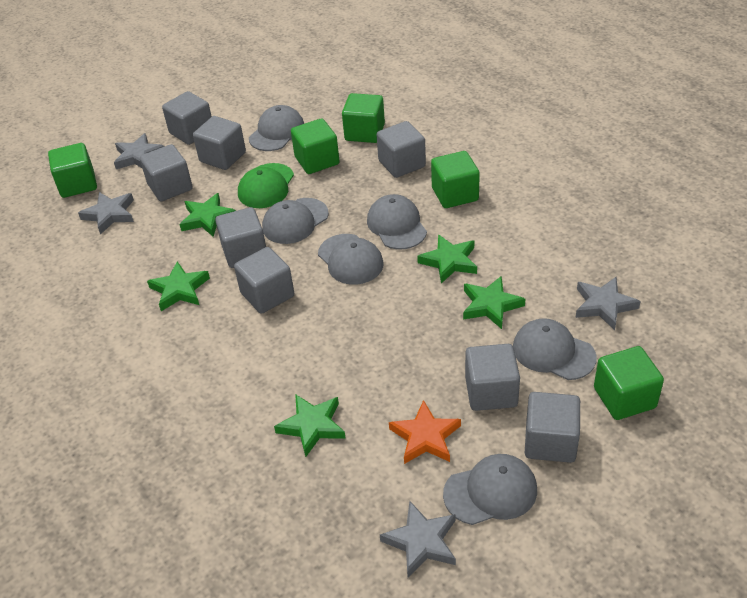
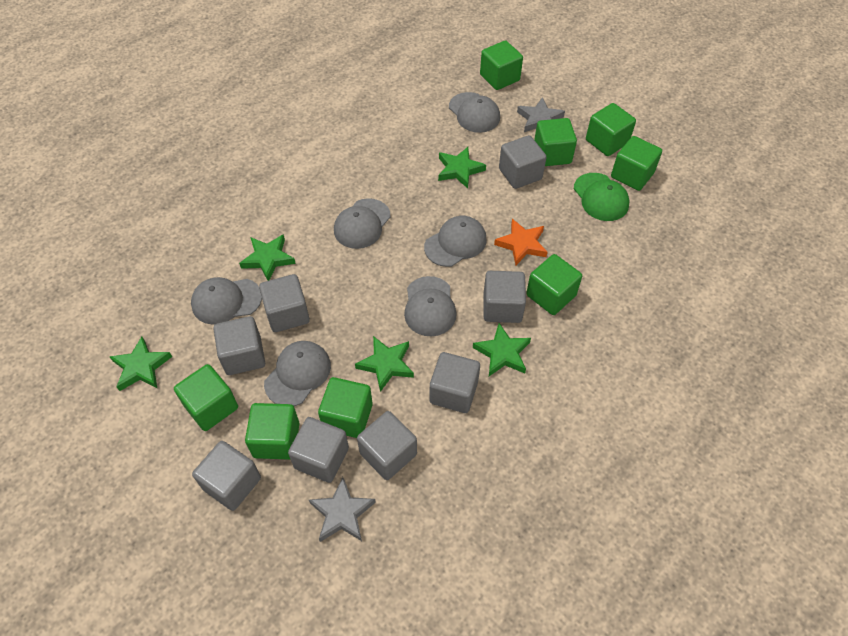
green cube: 5 -> 8
grey star: 4 -> 2

